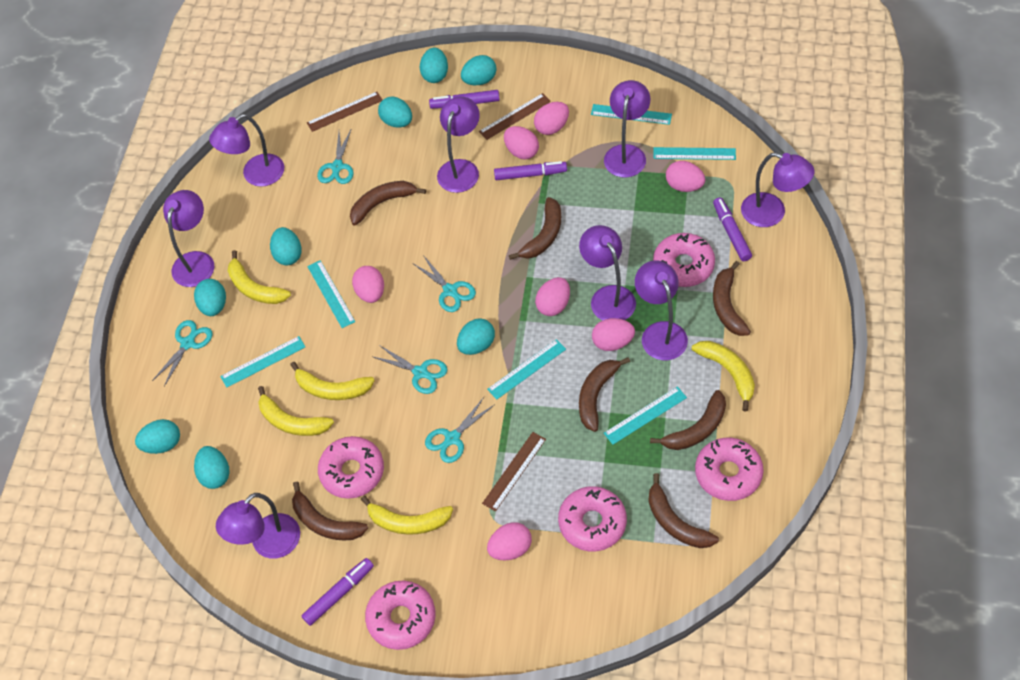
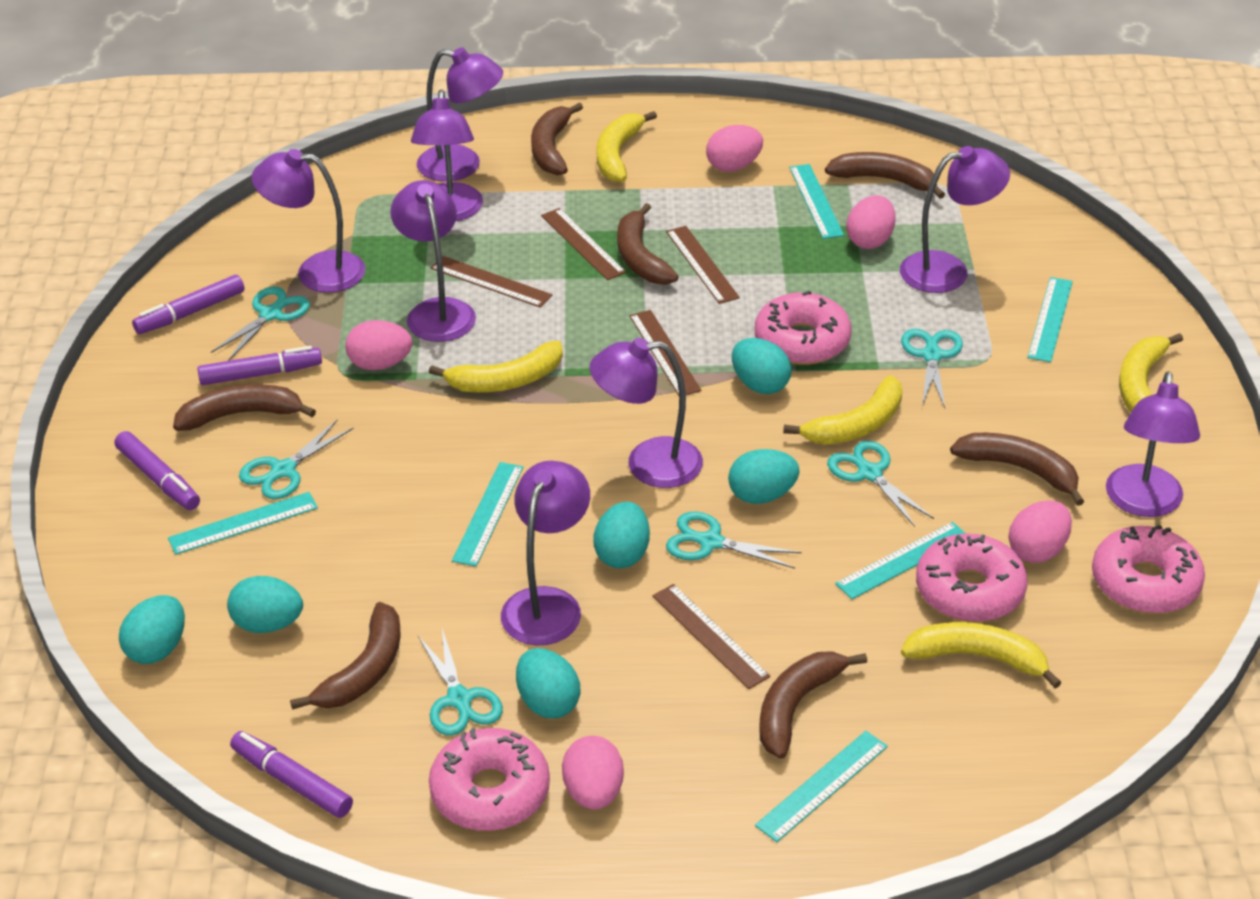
brown ruler: 3 -> 5
pink donut: 5 -> 4
pink egg: 7 -> 5
turquoise egg: 8 -> 6
turquoise scissors: 5 -> 6

